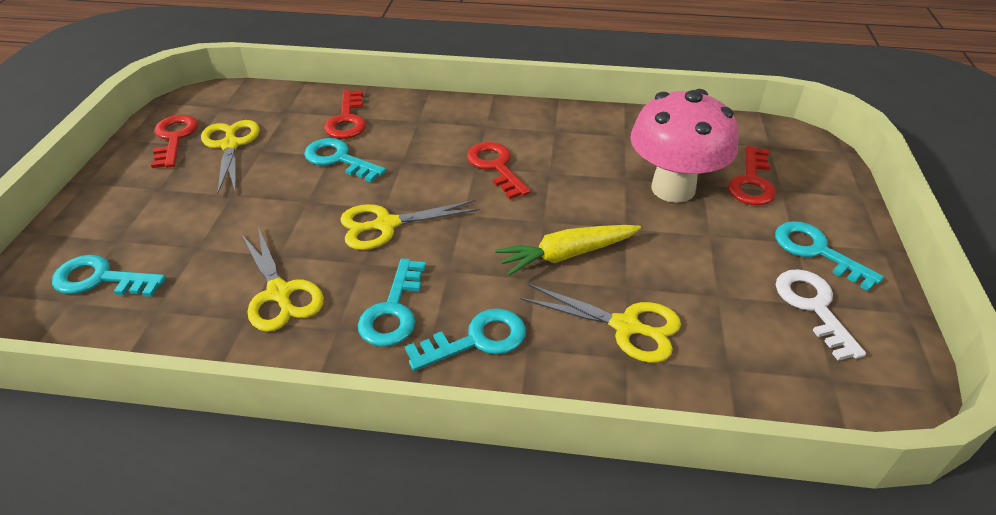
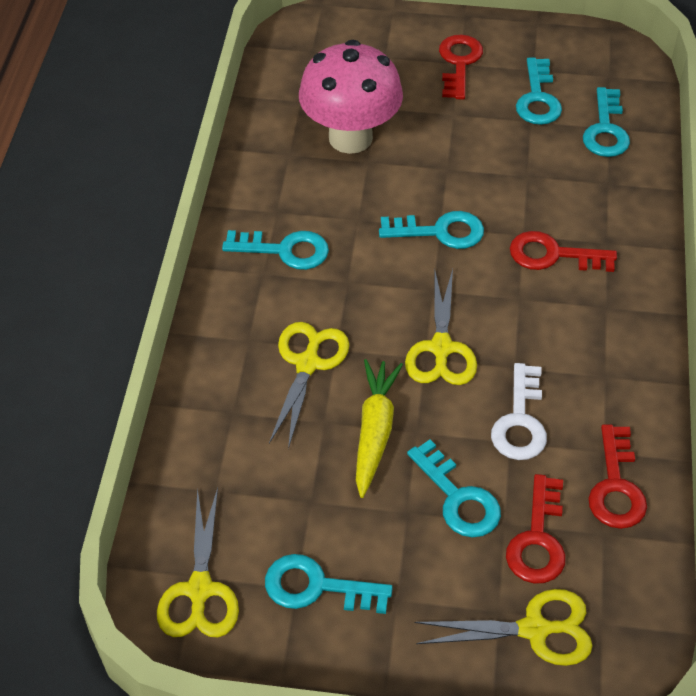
turquoise key: 5 -> 6

